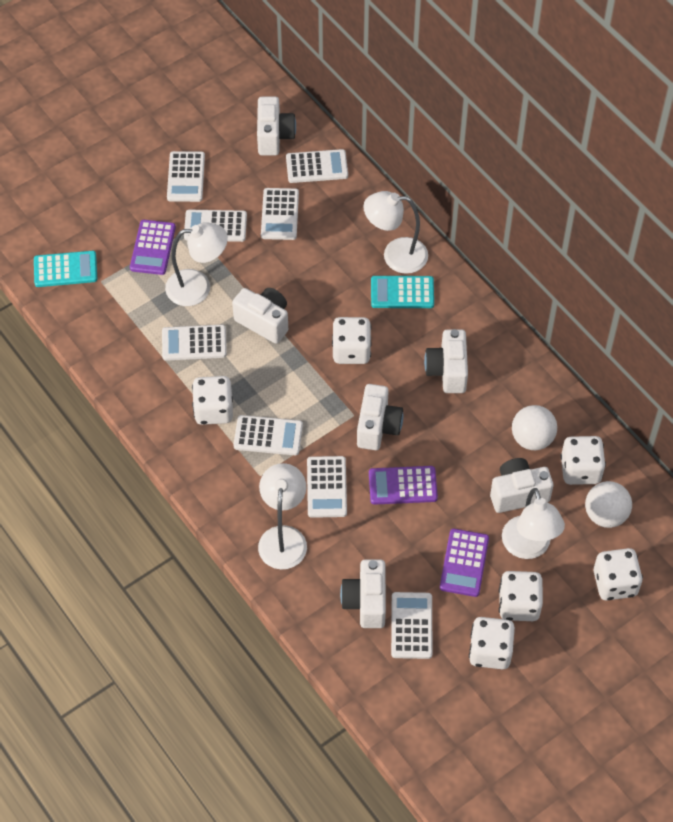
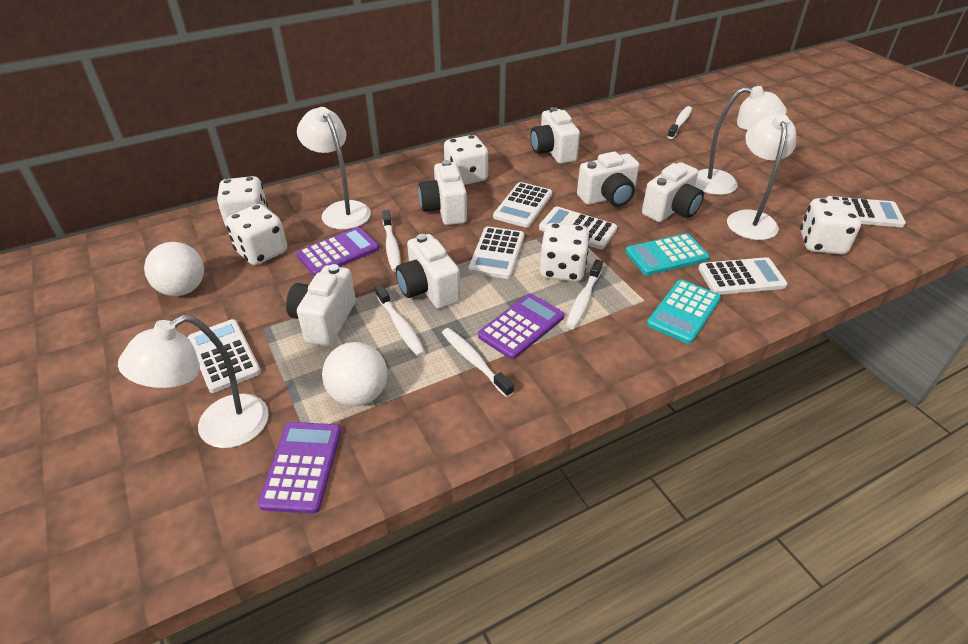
white calculator: 8 -> 6
white dice: 6 -> 5
white toothbrush: 0 -> 5

